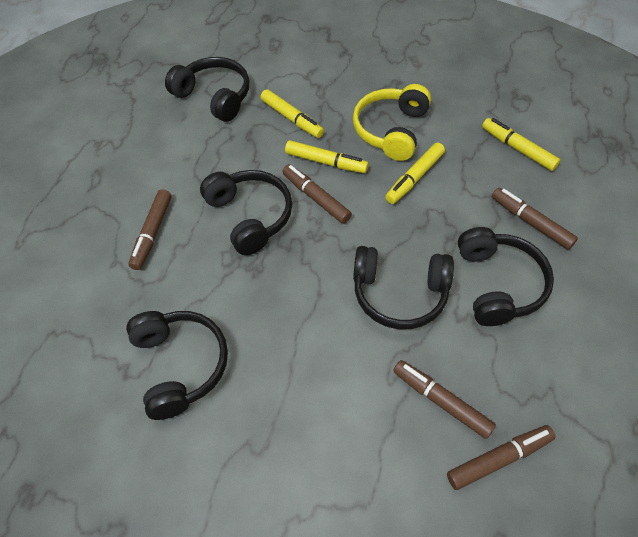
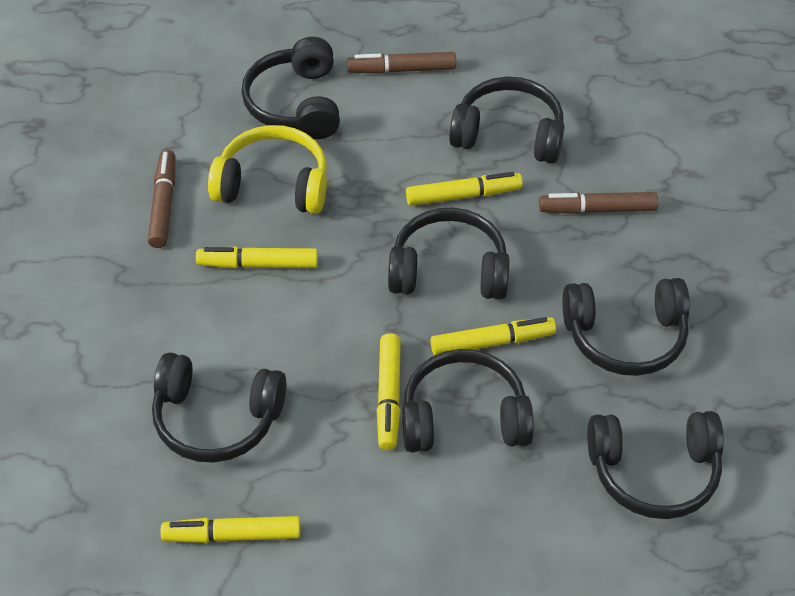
black headphones: 5 -> 7
brown marker: 5 -> 3
yellow marker: 4 -> 5

